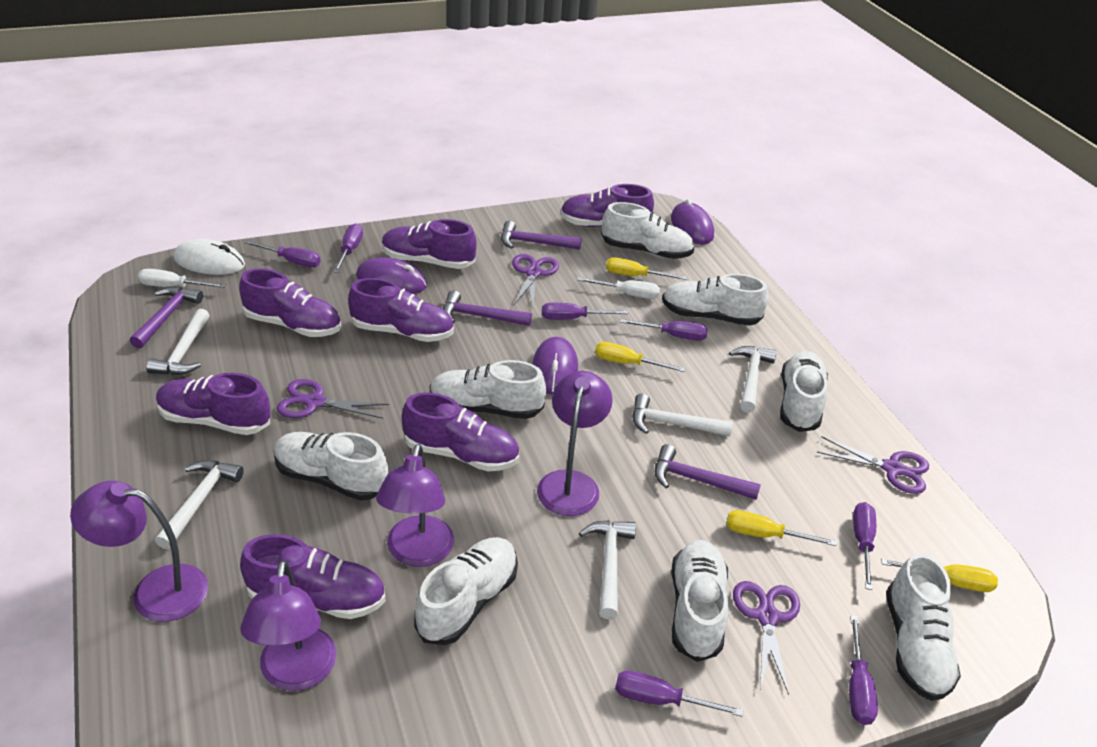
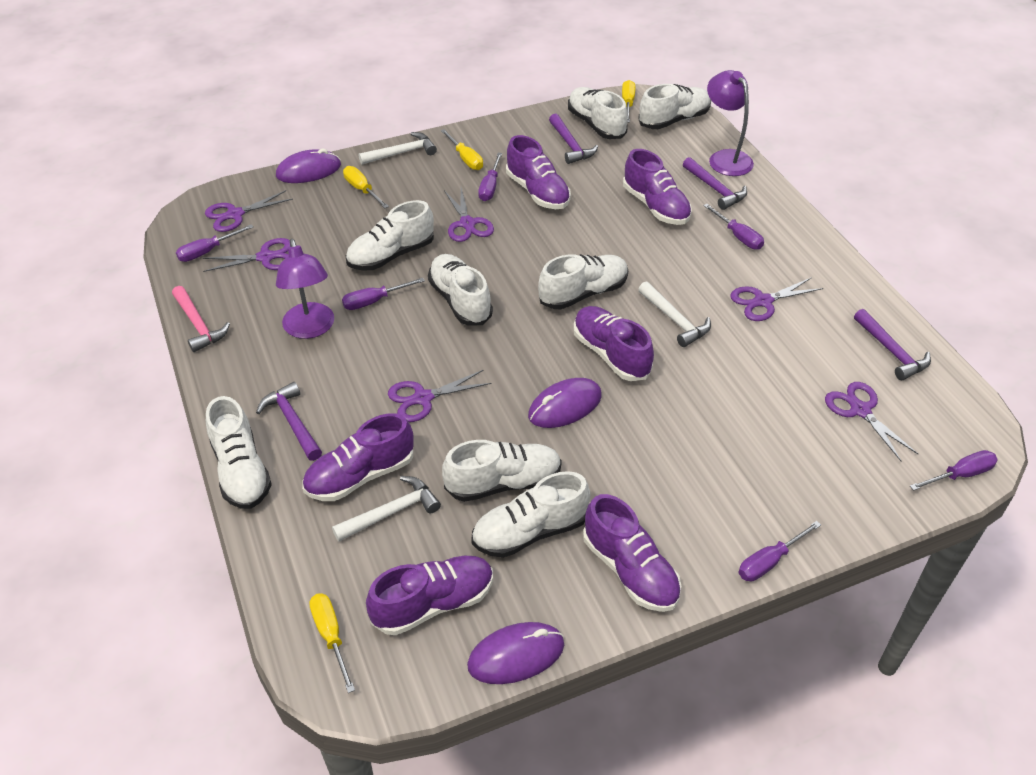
pink hammer: 0 -> 1
purple lamp: 4 -> 2
purple scissors: 4 -> 6
purple screwdriver: 7 -> 6
purple shoe: 7 -> 6
white hammer: 5 -> 3
white mouse: 1 -> 0
white screwdriver: 2 -> 0

